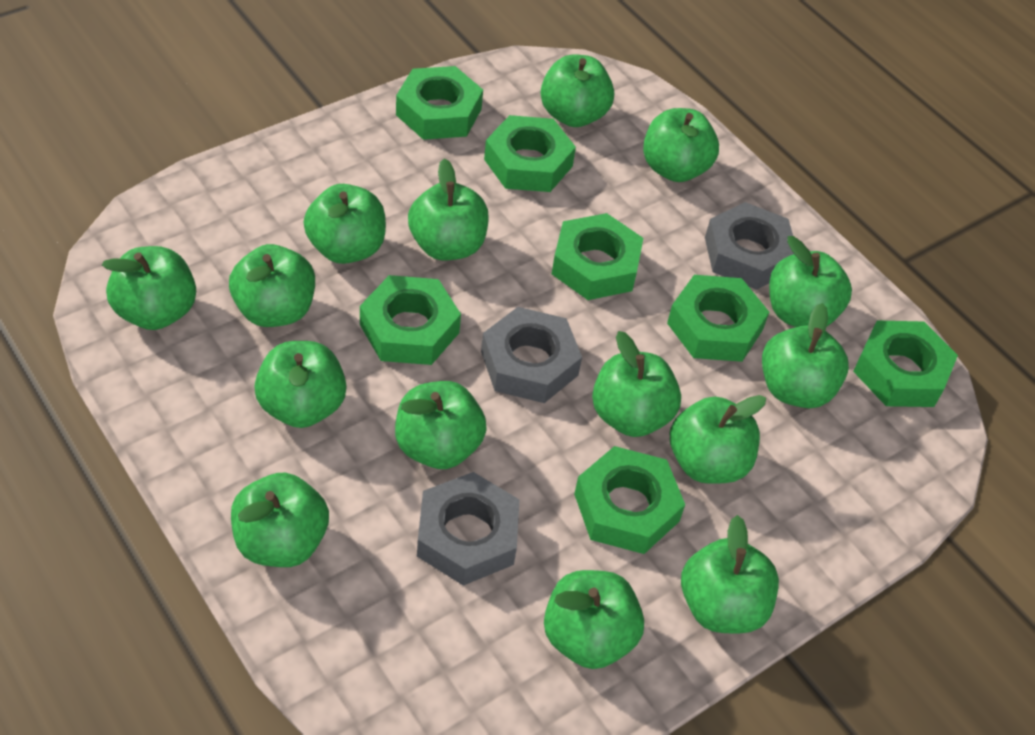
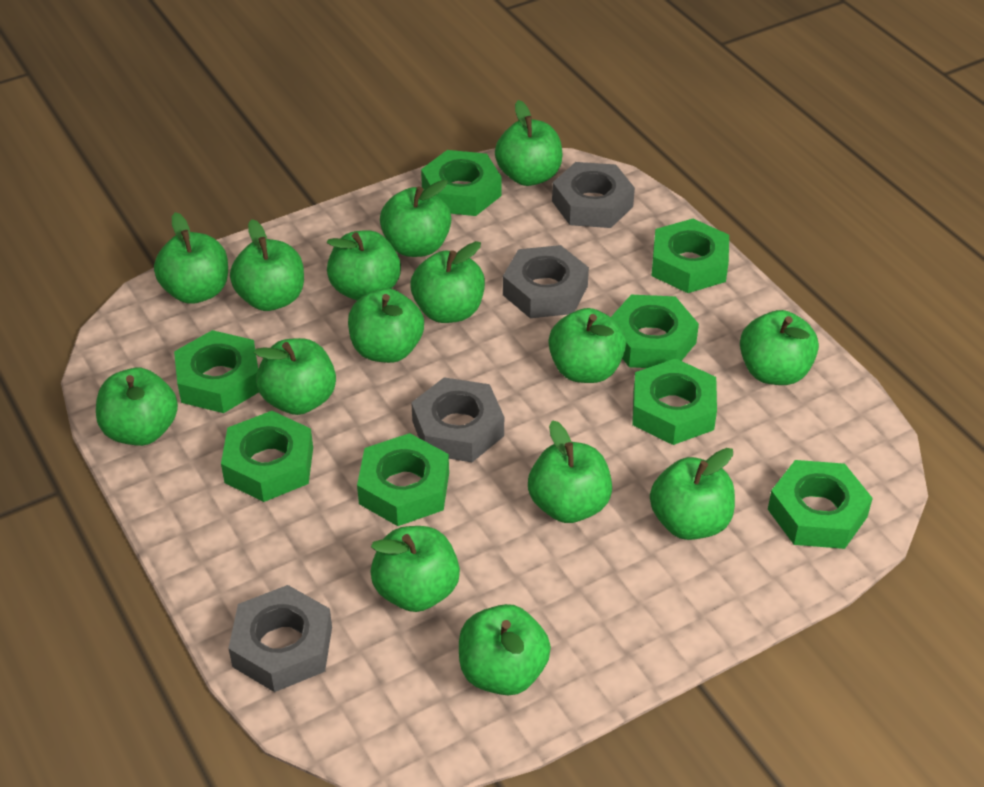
green nut: 7 -> 8
grey nut: 3 -> 4

